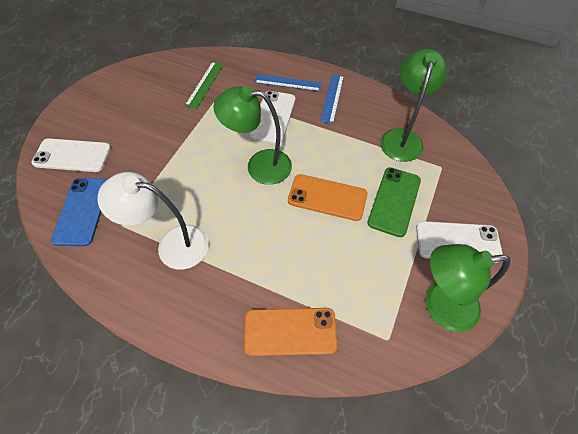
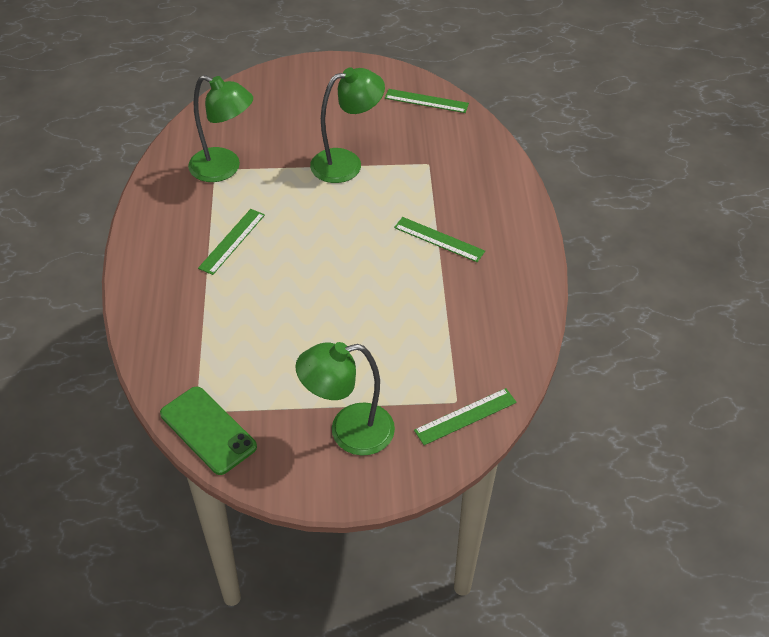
blue phone: 1 -> 0
blue ruler: 2 -> 0
green ruler: 1 -> 4
orange phone: 2 -> 0
white lamp: 1 -> 0
white phone: 3 -> 0

